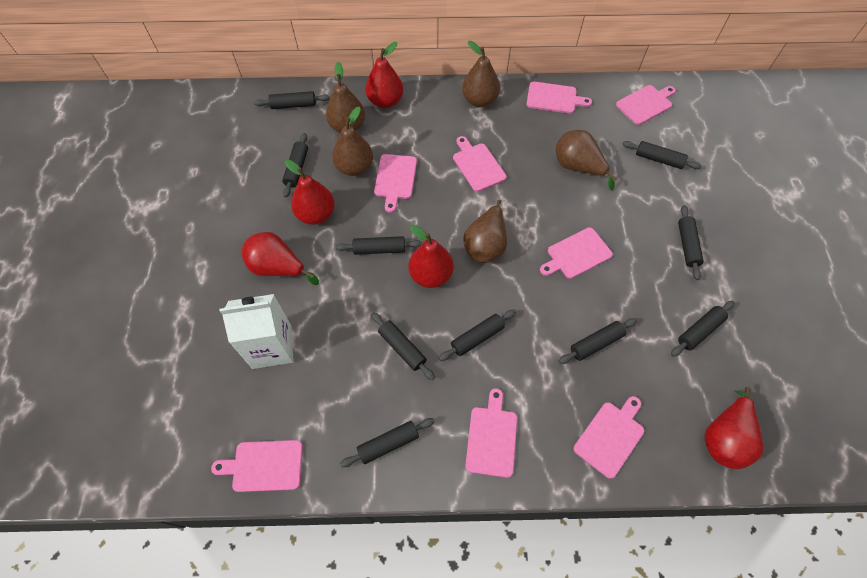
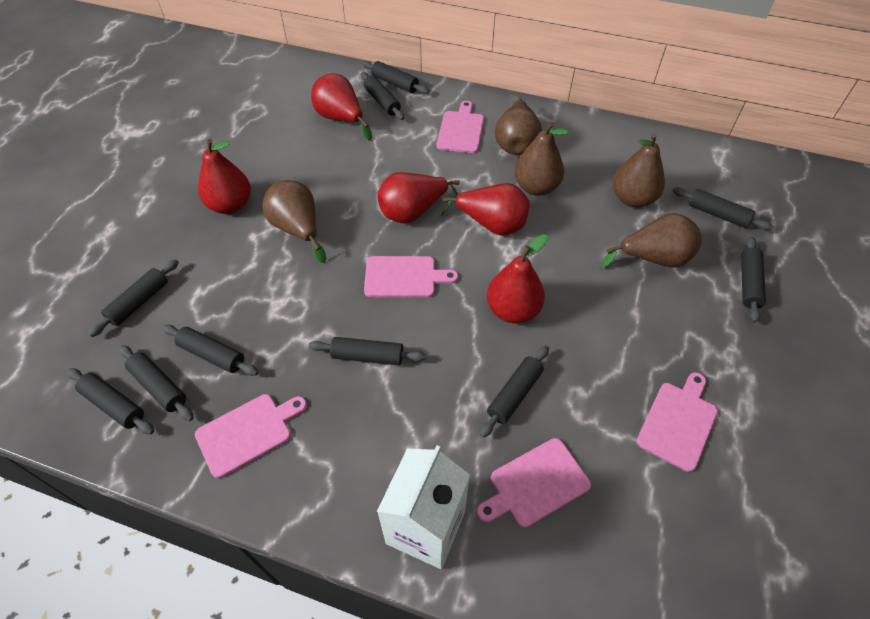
pink cutting board: 8 -> 5

